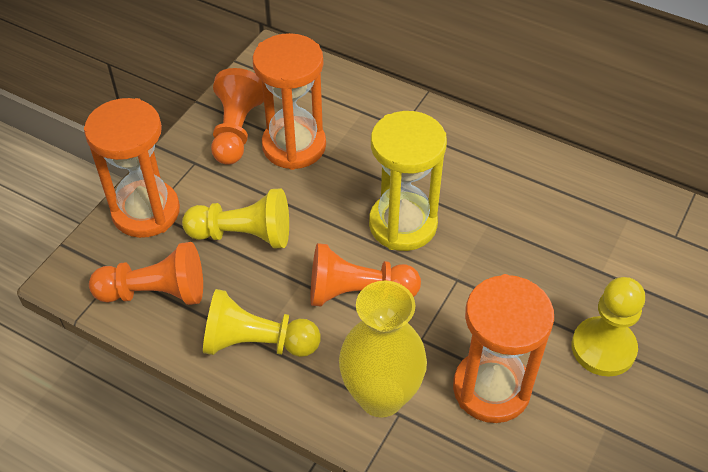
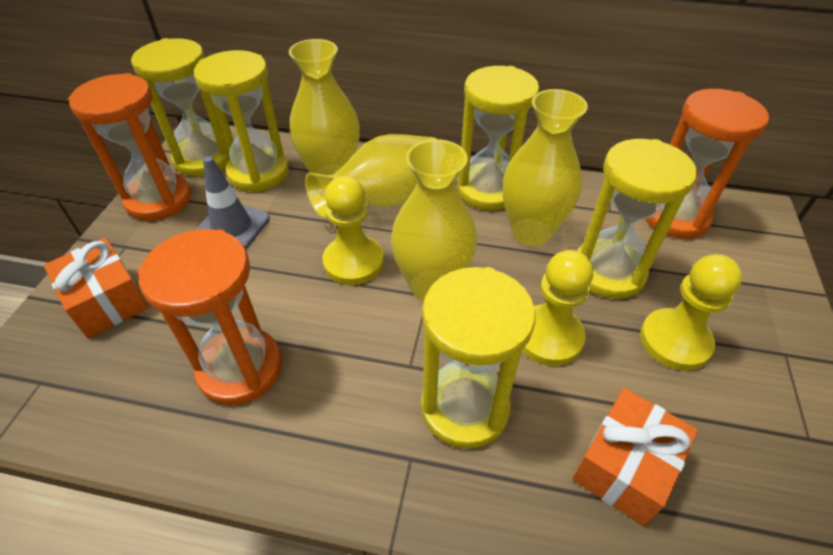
grey traffic cone: 0 -> 1
orange gift: 0 -> 2
orange pawn: 3 -> 0
yellow hourglass: 1 -> 5
yellow vase: 1 -> 4

